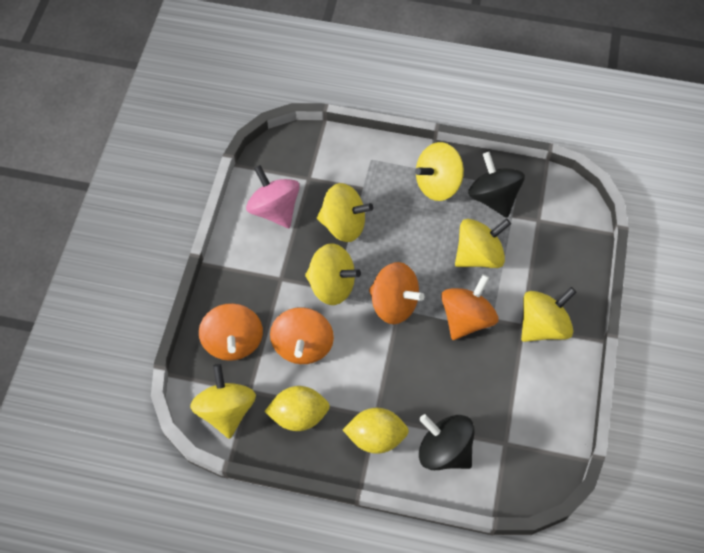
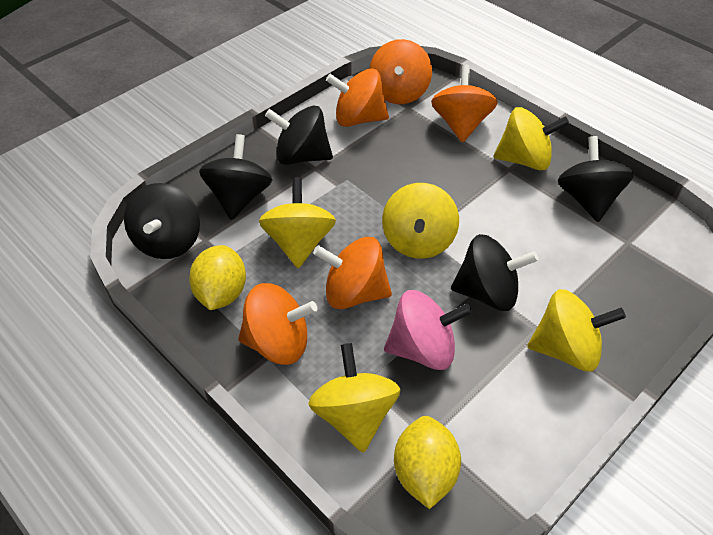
black spinning top: 2 -> 5
orange spinning top: 4 -> 5
yellow spinning top: 6 -> 5

